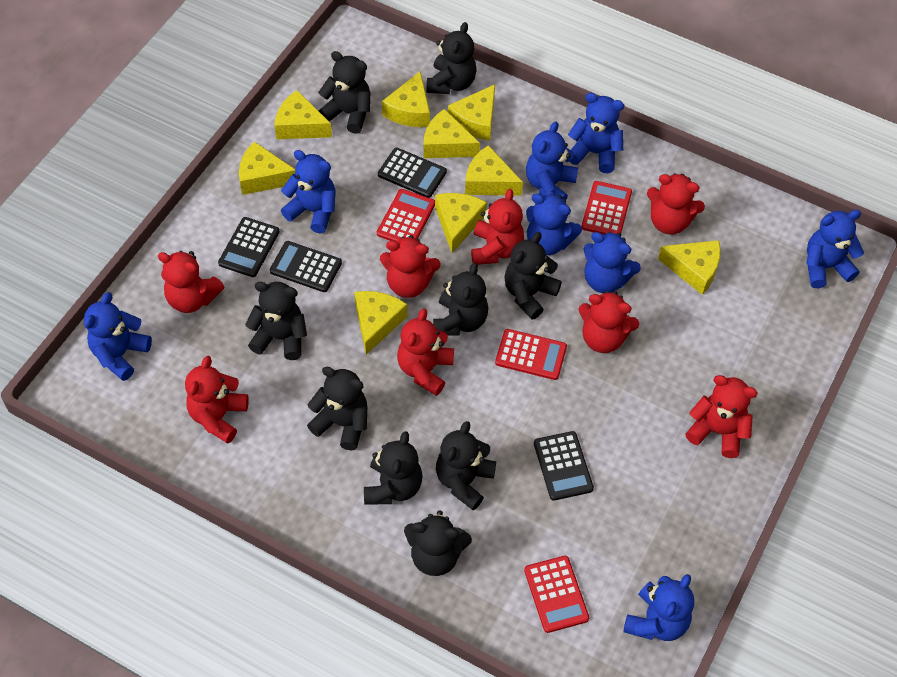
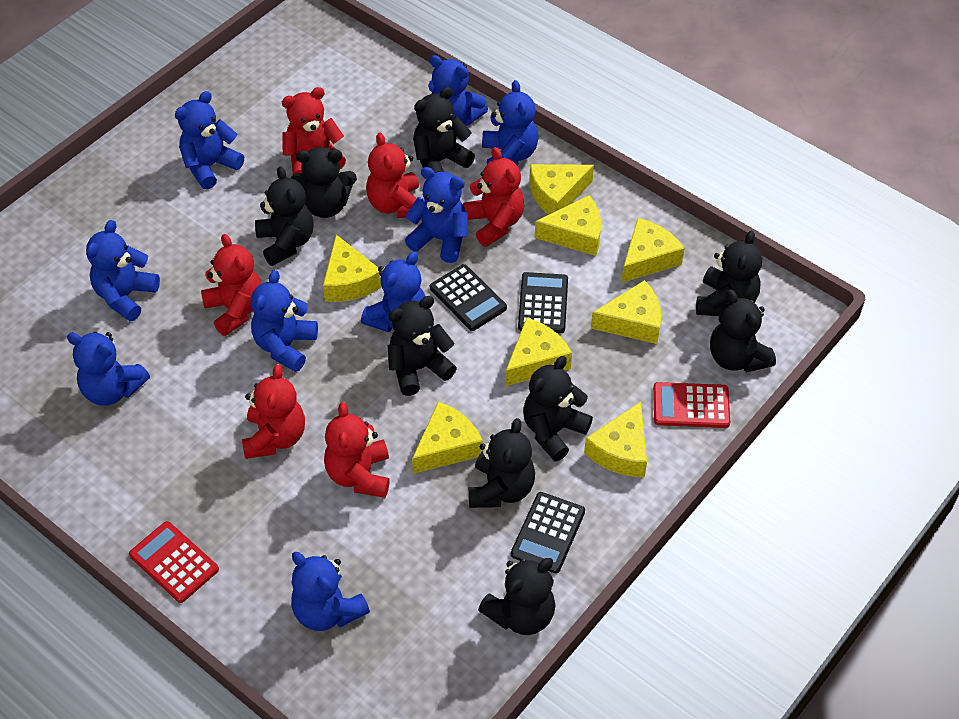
black calculator: 4 -> 3
blue teddy bear: 8 -> 9
red calculator: 4 -> 2
red teddy bear: 8 -> 6
yellow cheese: 9 -> 8

